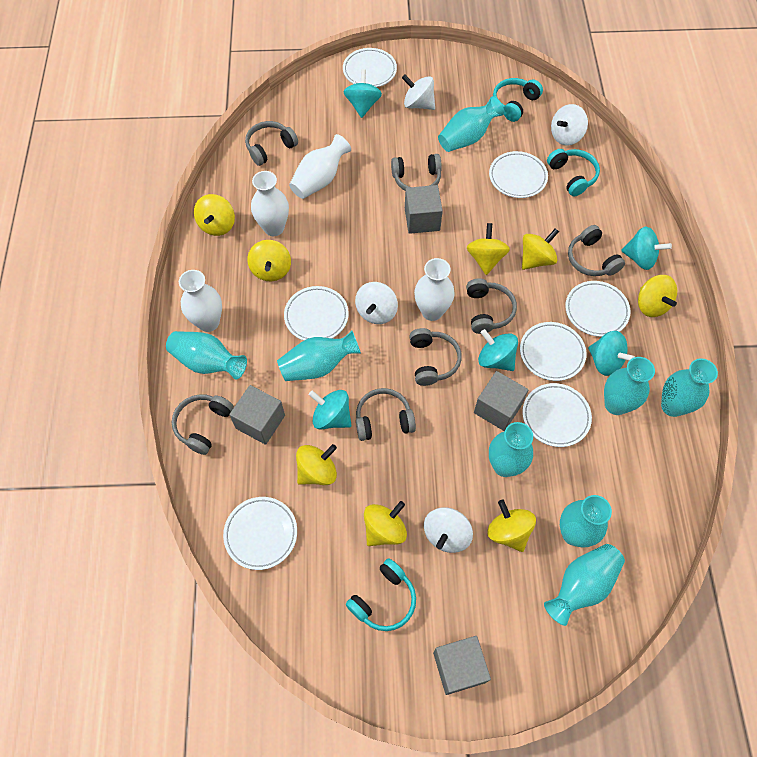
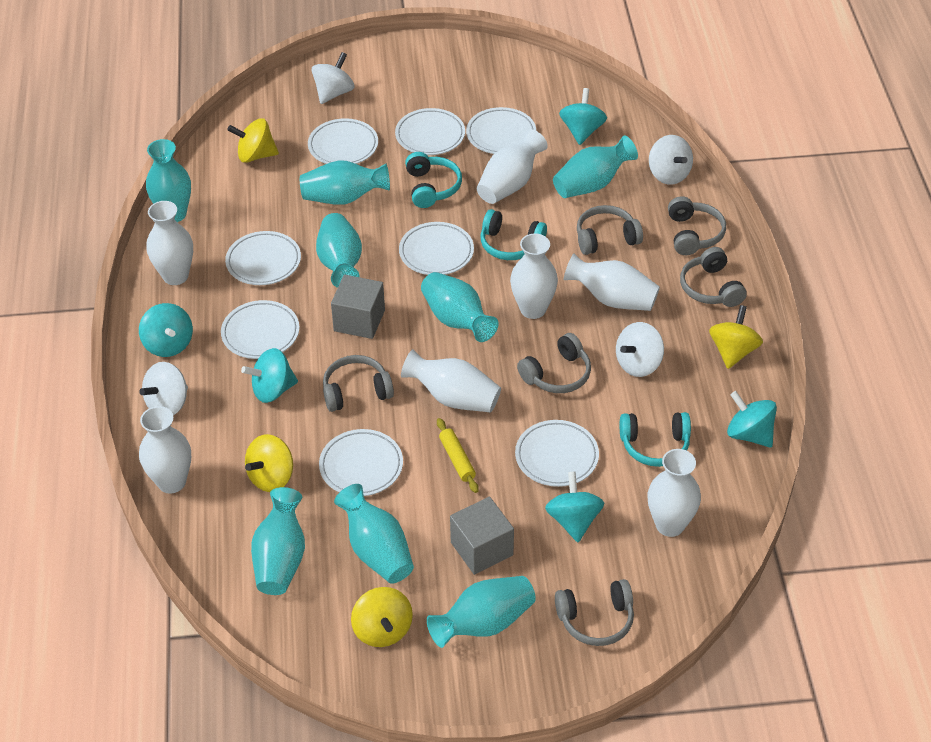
grey cube: 4 -> 2
grey headphones: 7 -> 6
white plate: 7 -> 8
white vase: 4 -> 7
yellow rolling pin: 0 -> 1
yellow spinning top: 8 -> 4

